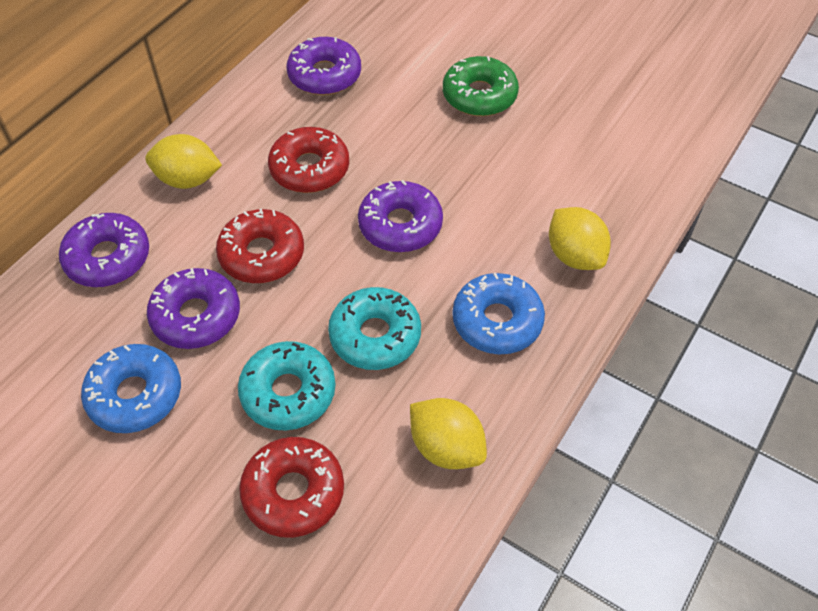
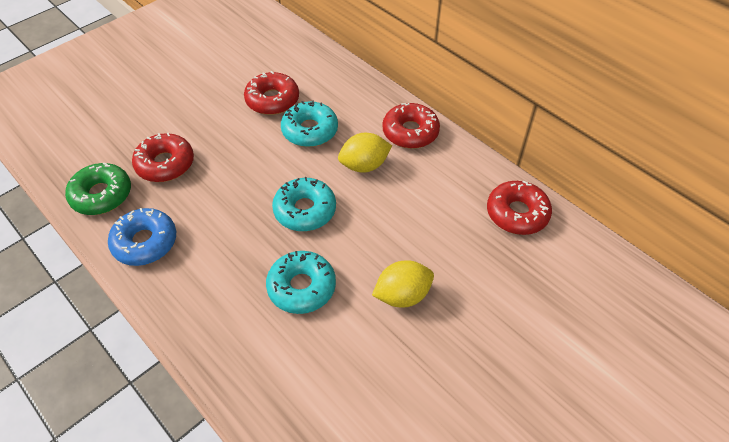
blue donut: 2 -> 1
purple donut: 4 -> 0
red donut: 3 -> 4
turquoise donut: 2 -> 3
yellow lemon: 3 -> 2

